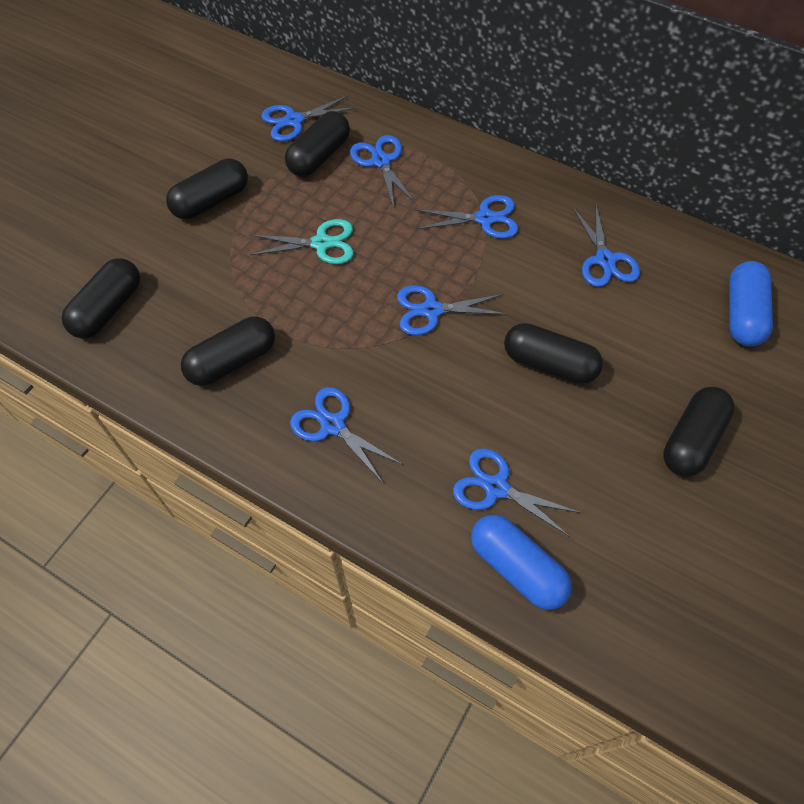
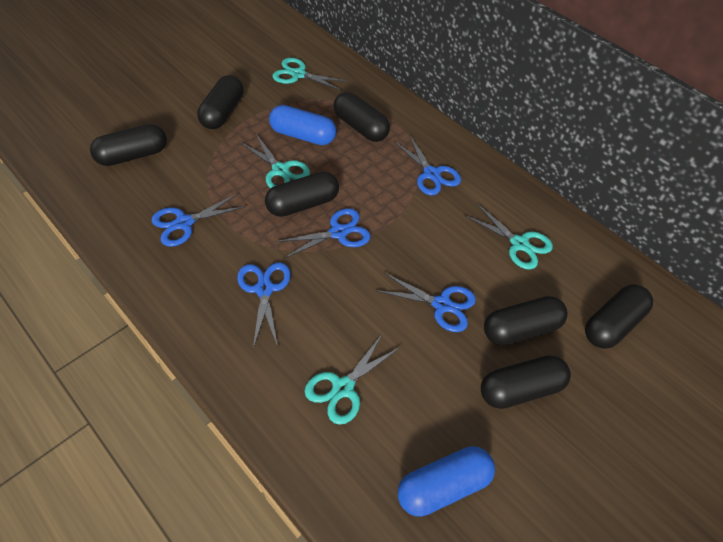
black capsule: 6 -> 7
blue scissors: 7 -> 5
turquoise scissors: 1 -> 4

